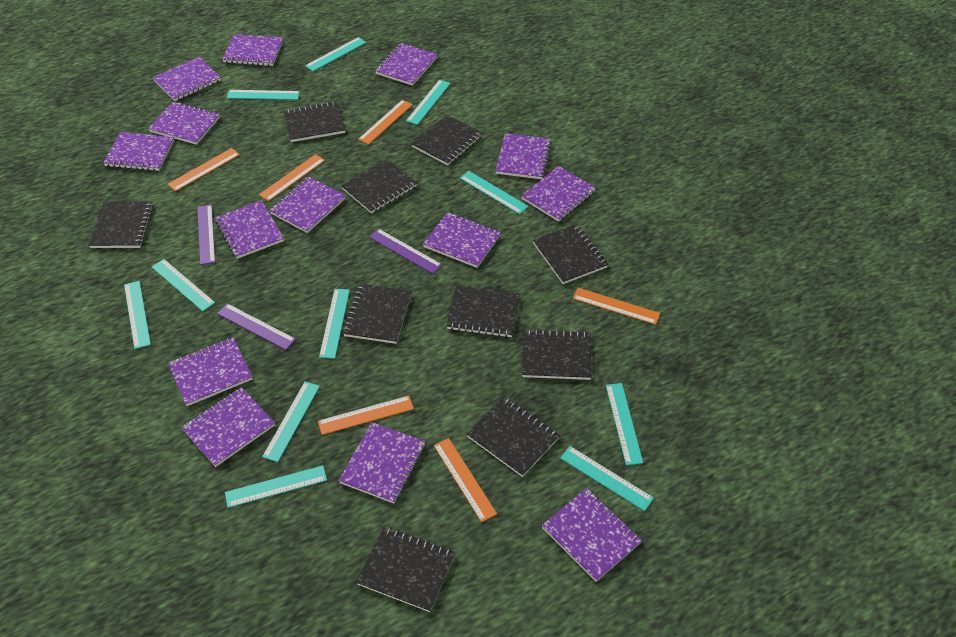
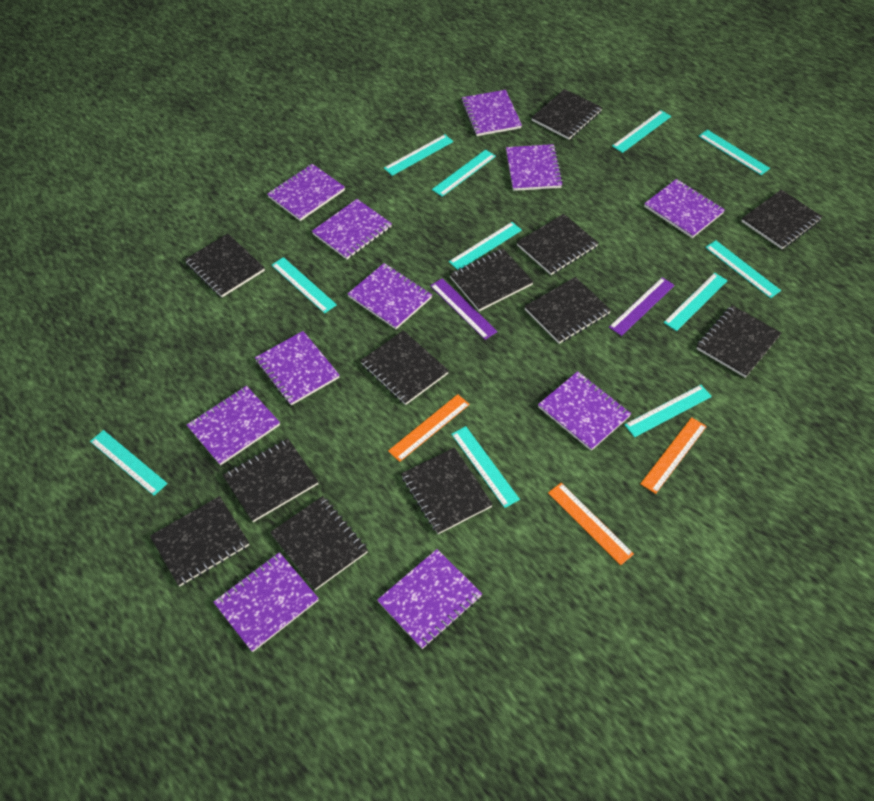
black notebook: 10 -> 12
orange ruler: 6 -> 3
purple notebook: 14 -> 11
purple ruler: 3 -> 2

